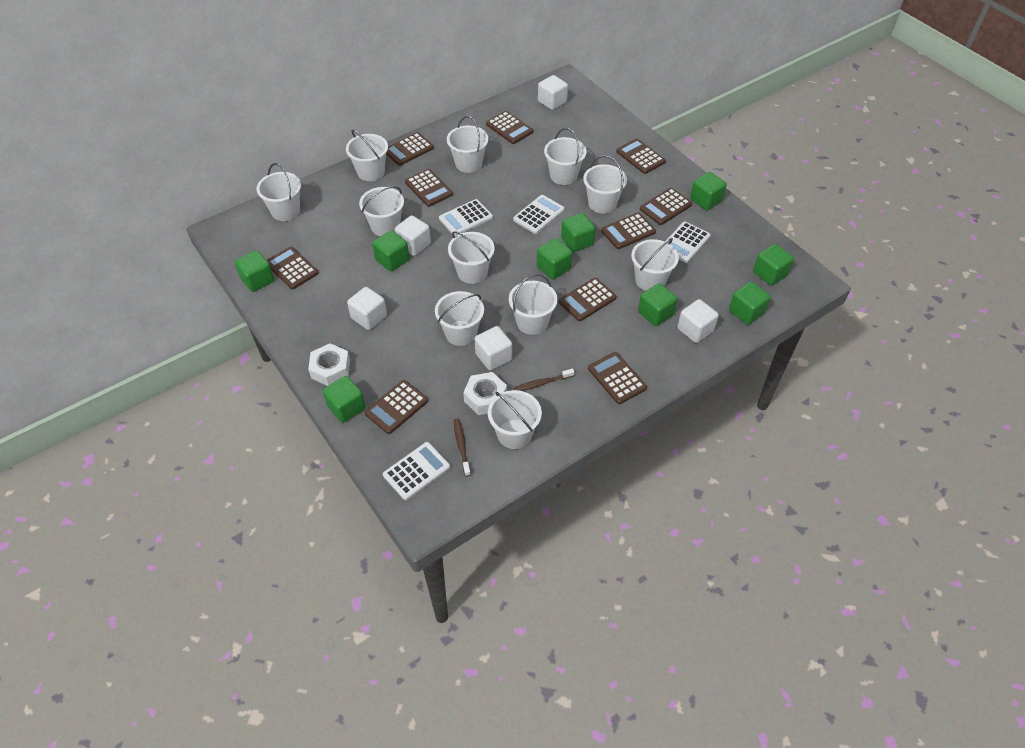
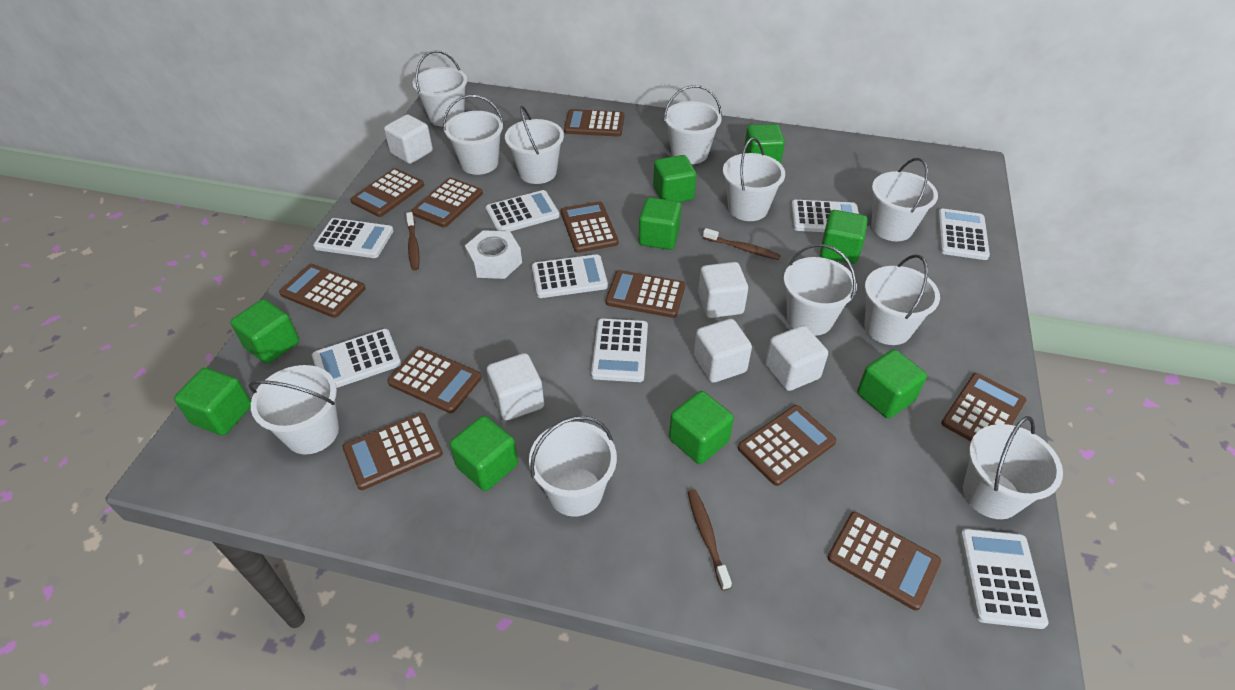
brown calculator: 10 -> 11
brown toothbrush: 2 -> 3
white calculator: 4 -> 8
white nut: 2 -> 1

